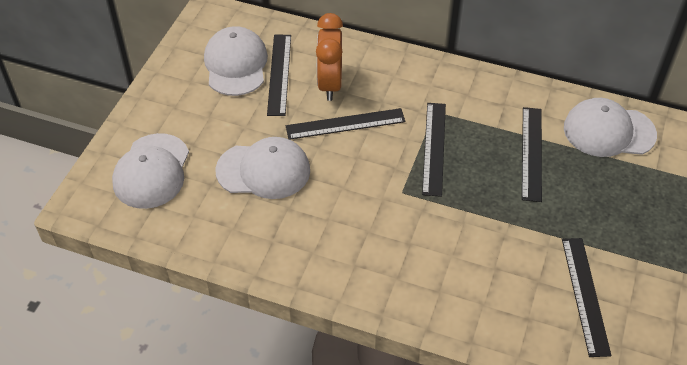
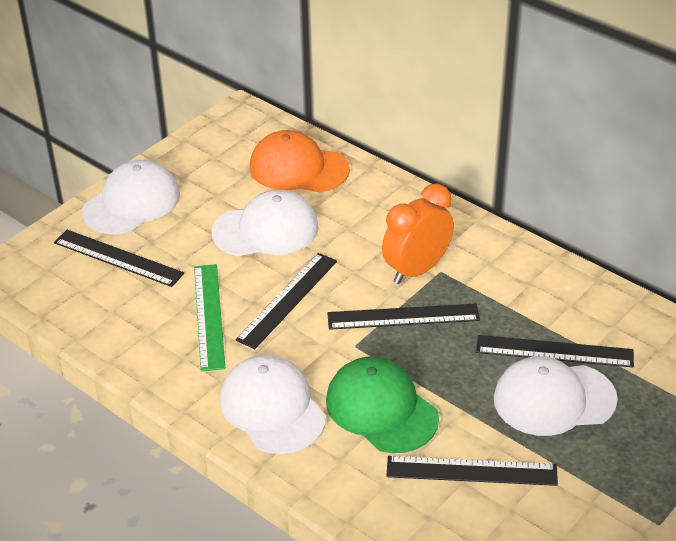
green cap: 0 -> 1
green ruler: 0 -> 1
orange cap: 0 -> 1

